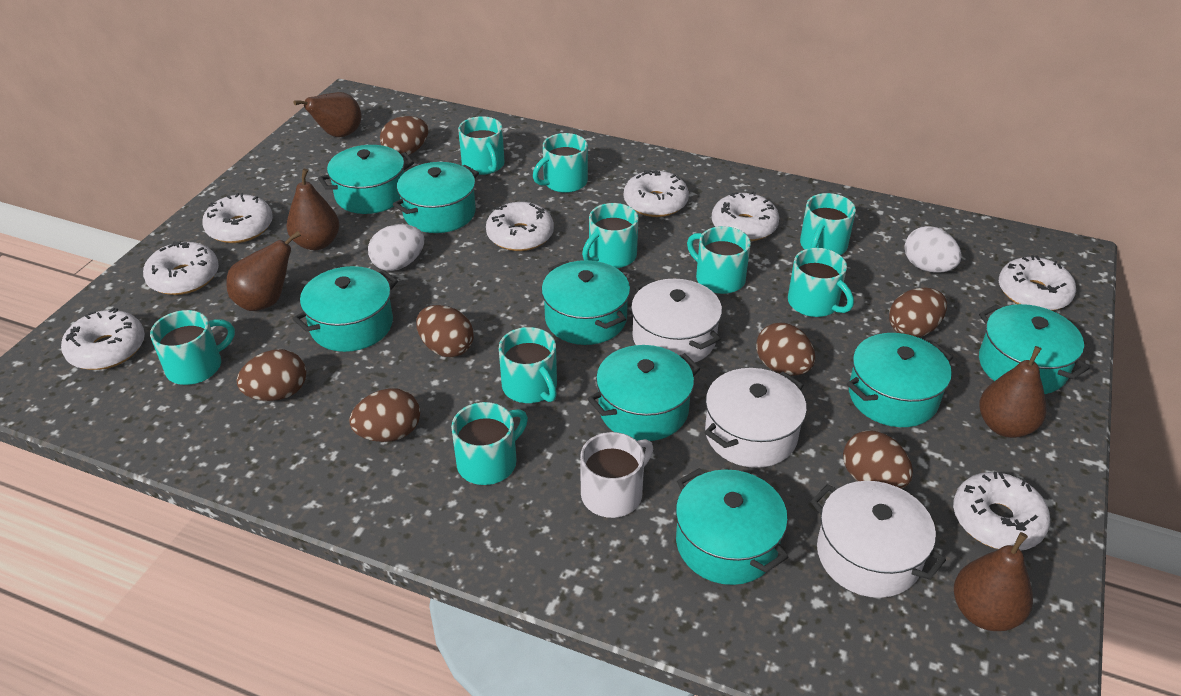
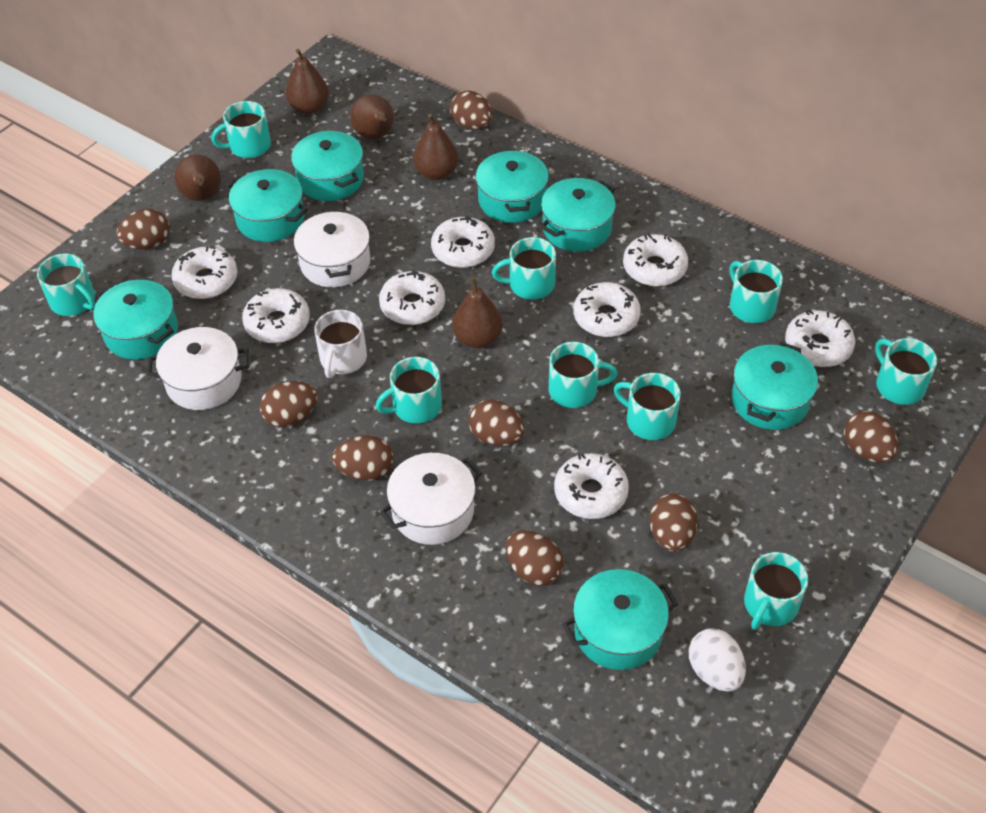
brown egg: 7 -> 8
turquoise pot: 8 -> 7
white egg: 2 -> 1

